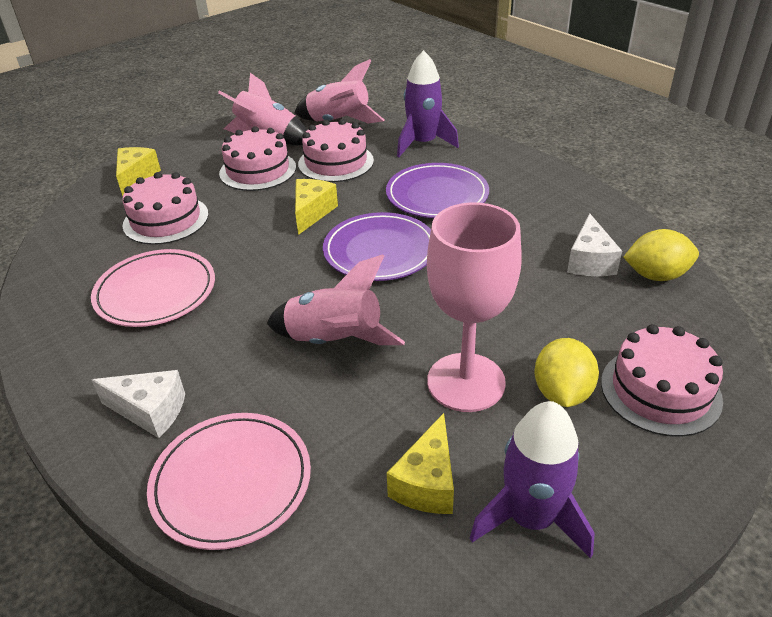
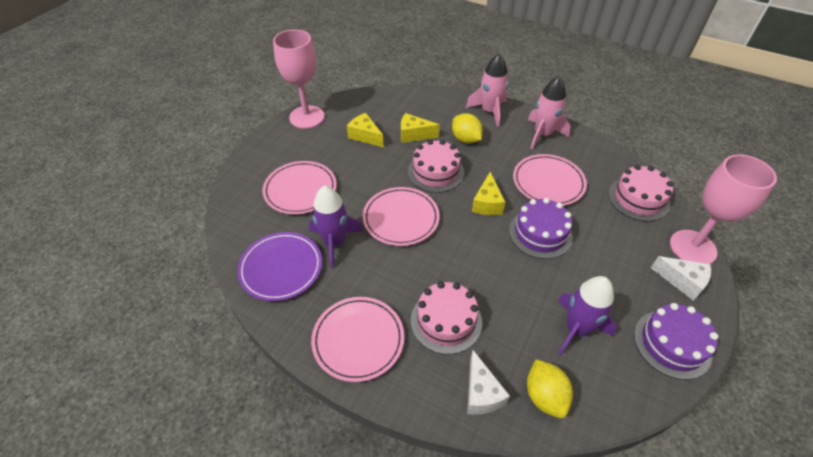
pink cake: 4 -> 3
pink goblet: 1 -> 2
pink plate: 2 -> 4
pink rocket: 3 -> 2
purple cake: 0 -> 2
purple plate: 2 -> 1

